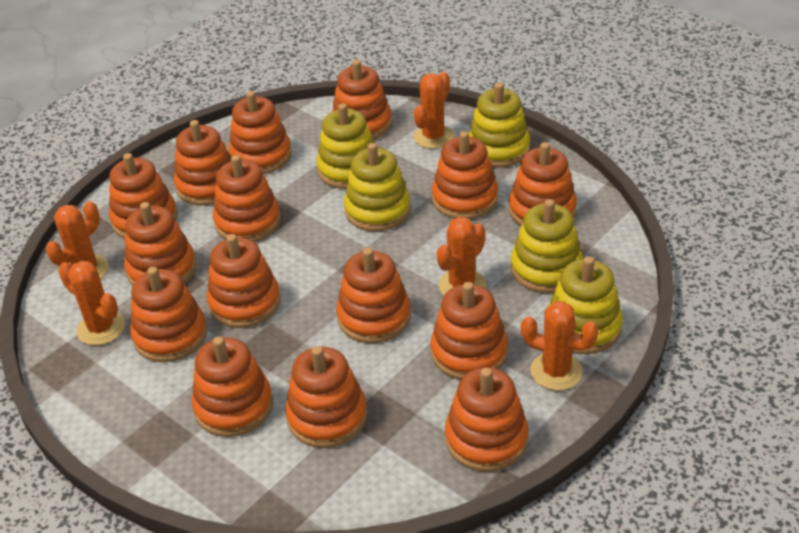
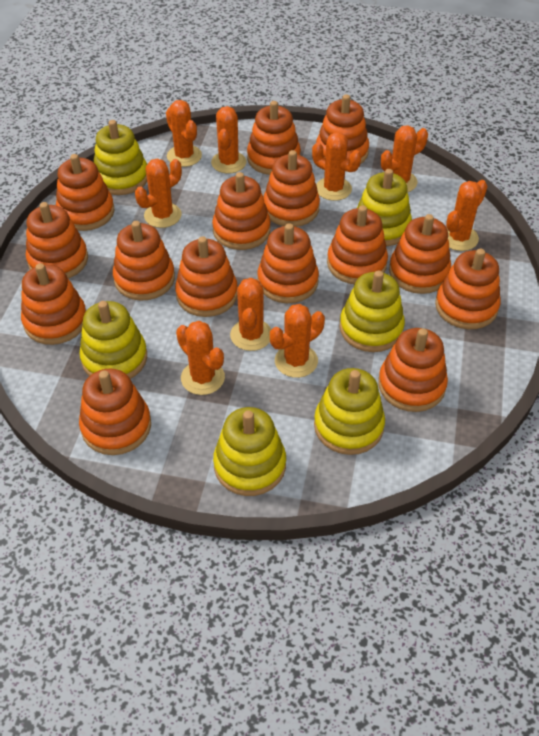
orange cactus: 5 -> 9
yellow stacking toy: 5 -> 6

